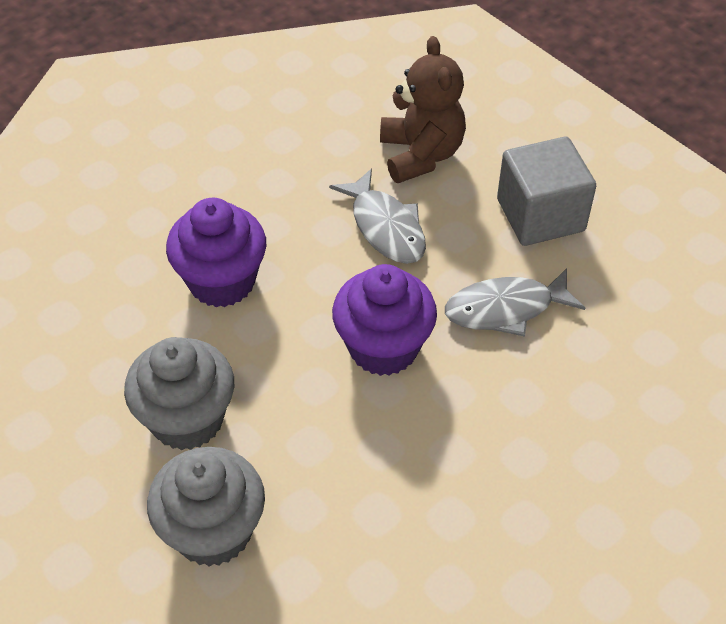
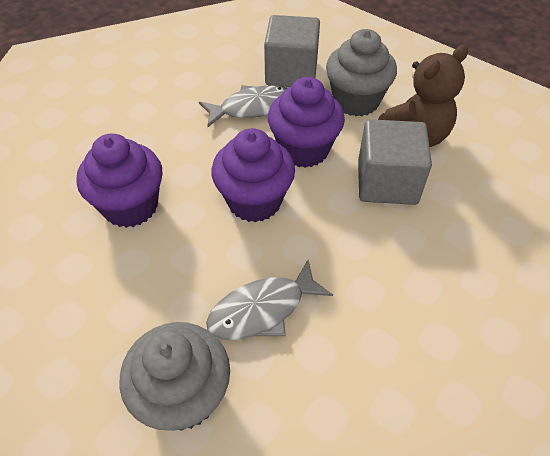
grey cube: 1 -> 2
purple cupcake: 2 -> 3

